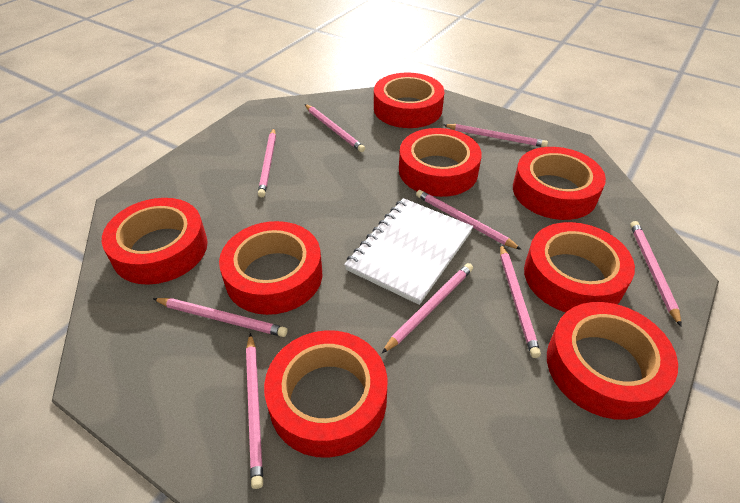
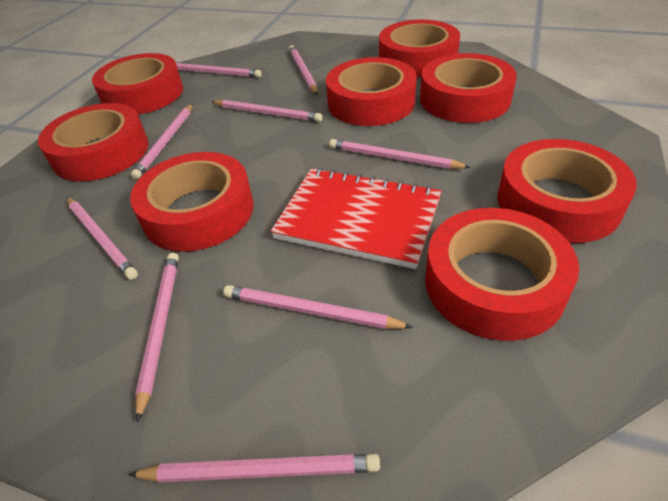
red notebook: 0 -> 1
white notebook: 1 -> 0

